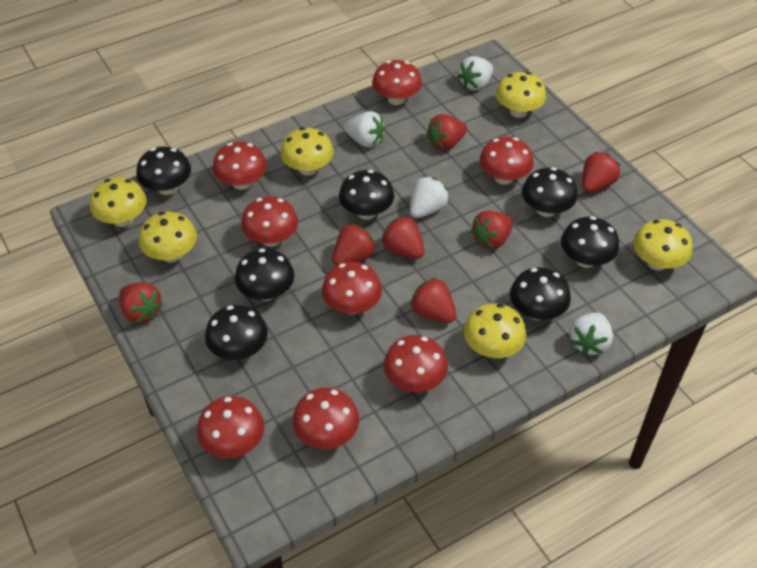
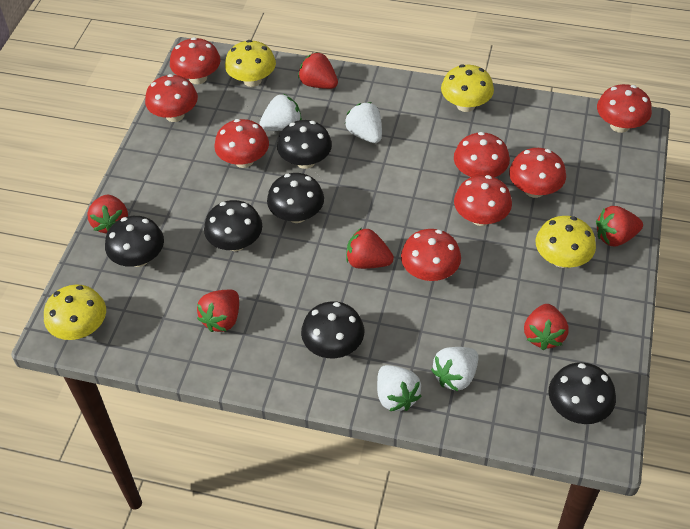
black mushroom: 7 -> 6
red strawberry: 7 -> 6
yellow mushroom: 6 -> 4

